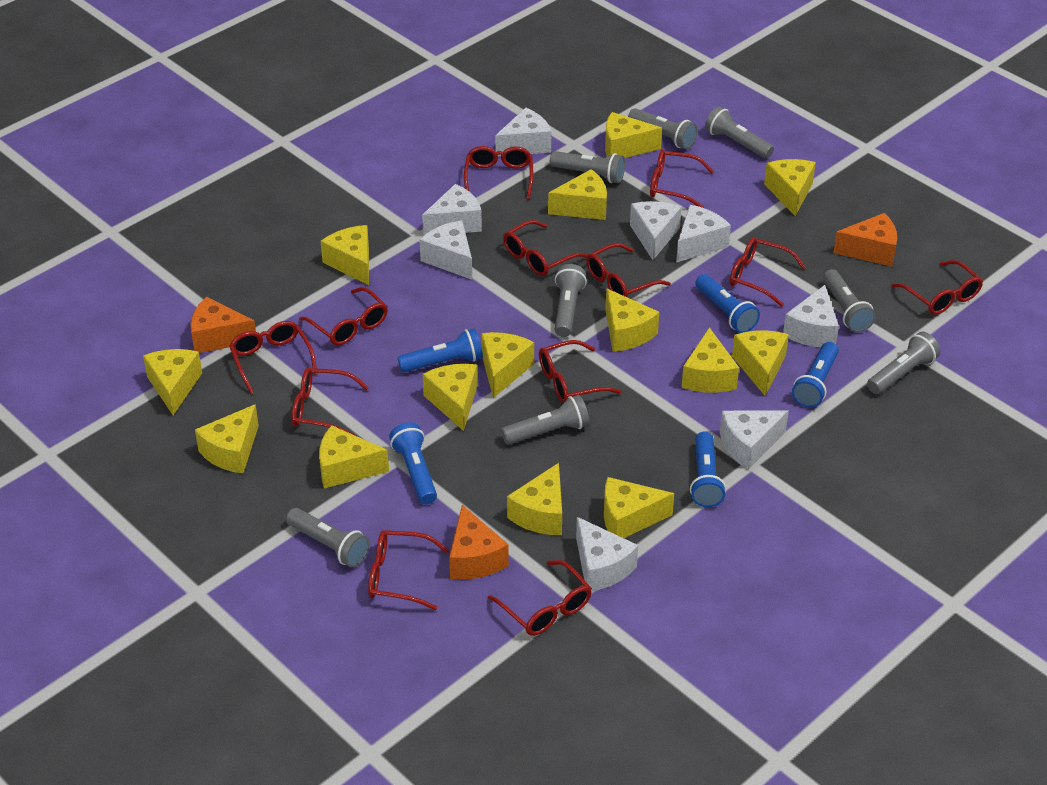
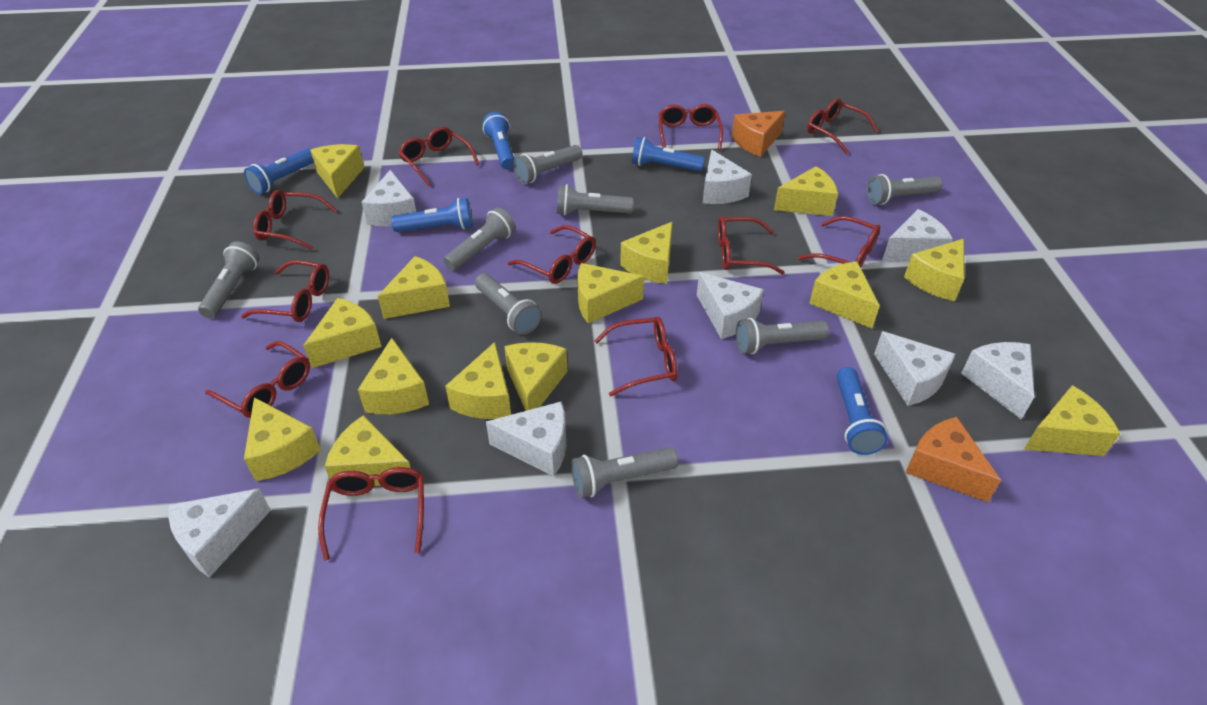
orange cheese: 3 -> 2
red glasses: 12 -> 11

